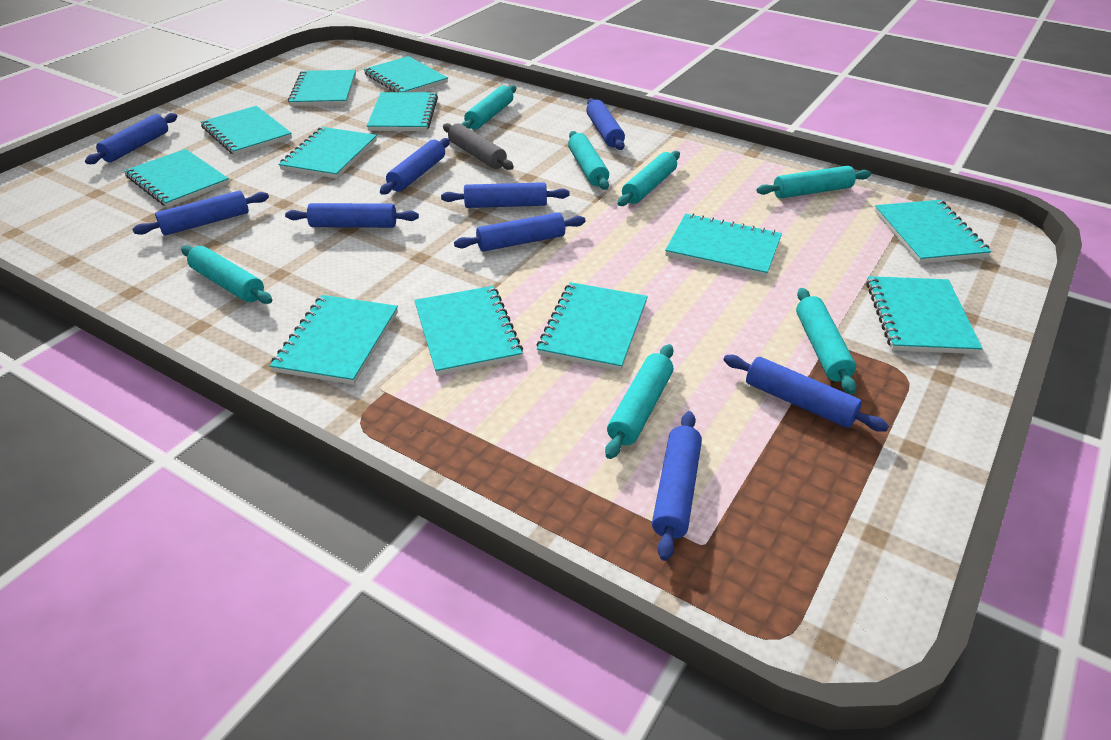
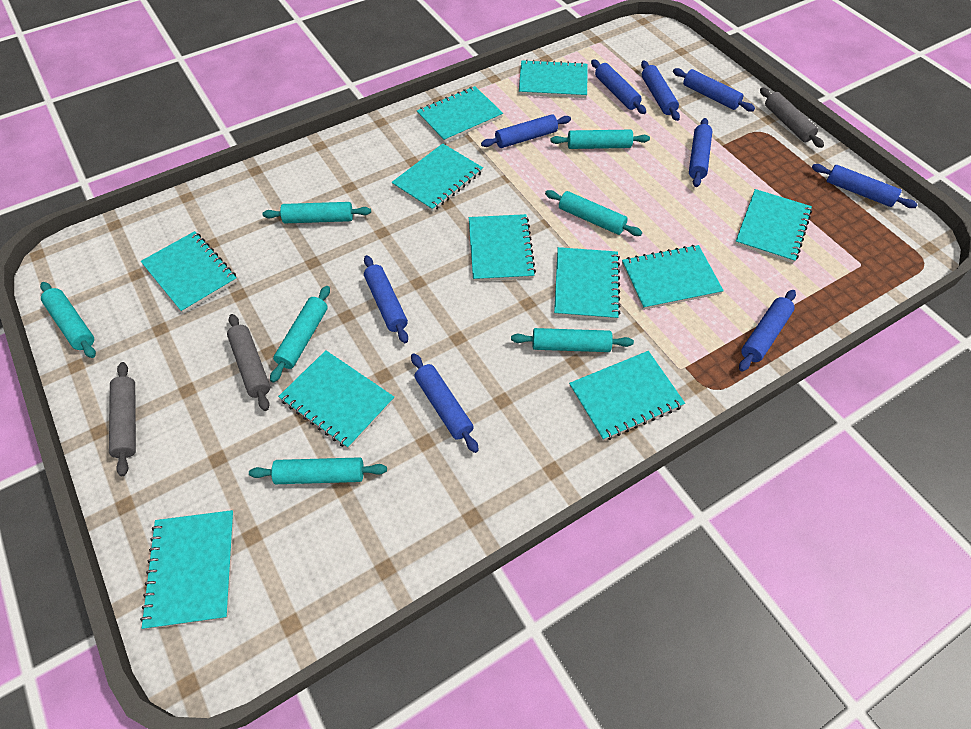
grey rolling pin: 1 -> 3
turquoise notebook: 12 -> 11

